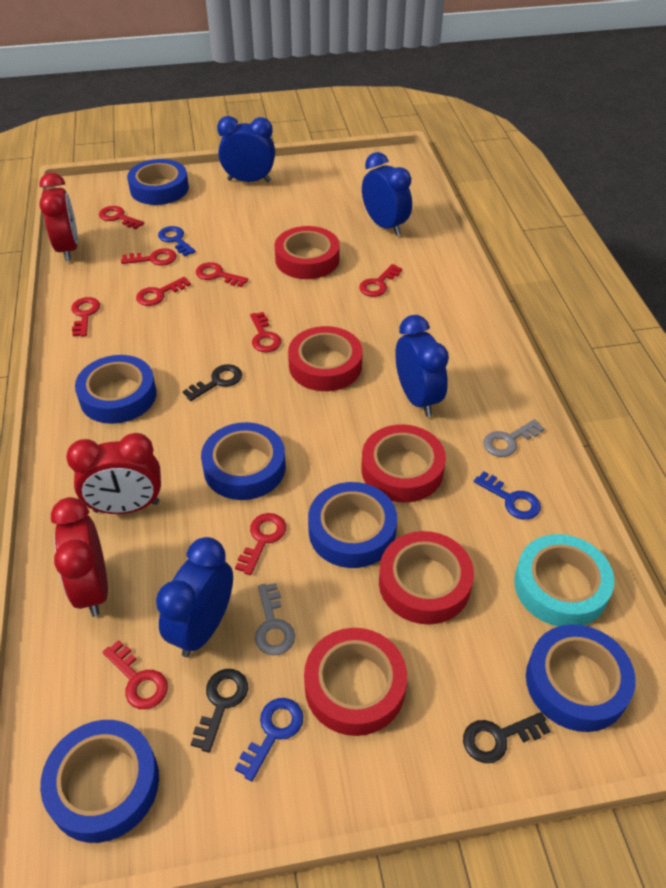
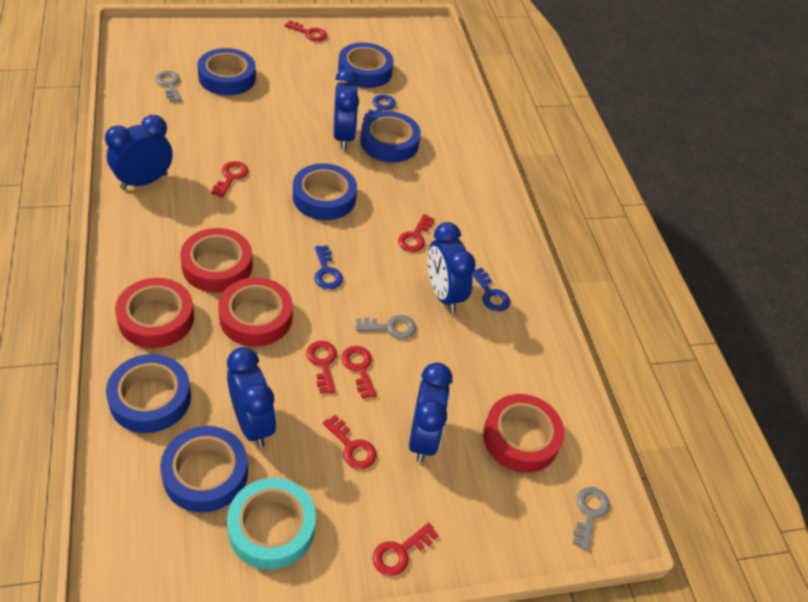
black key: 3 -> 0
blue clock: 4 -> 5
grey key: 2 -> 3
red clock: 3 -> 0
red key: 9 -> 7
red tape: 5 -> 4

